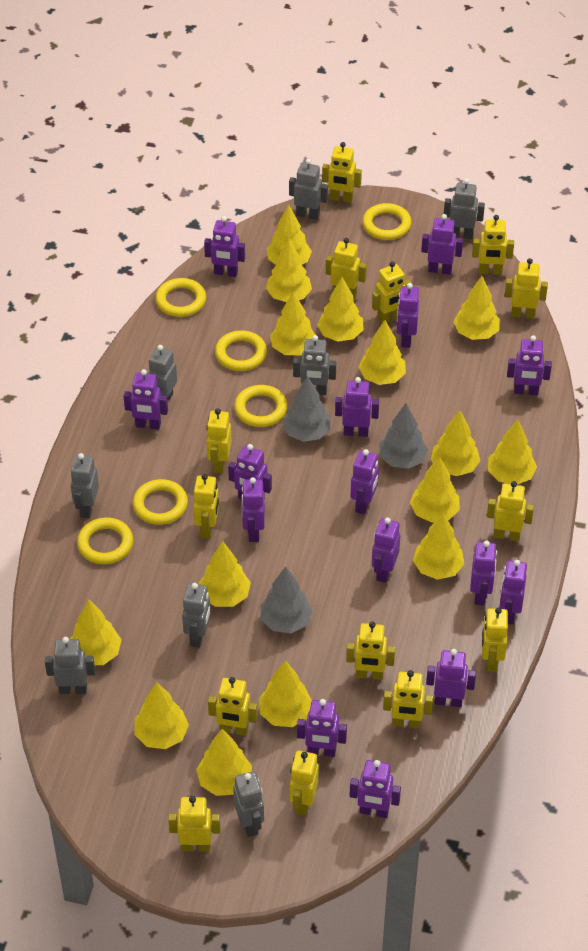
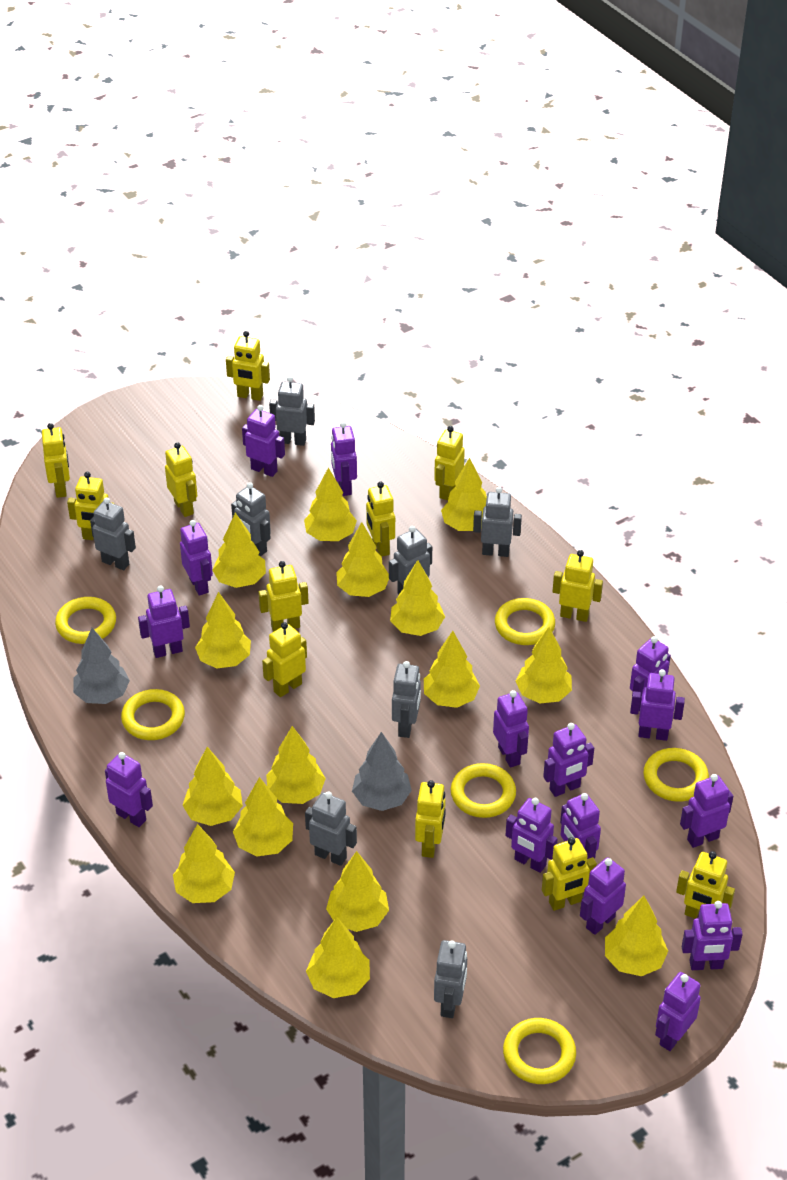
grey tree: 3 -> 2
yellow robot: 14 -> 12

